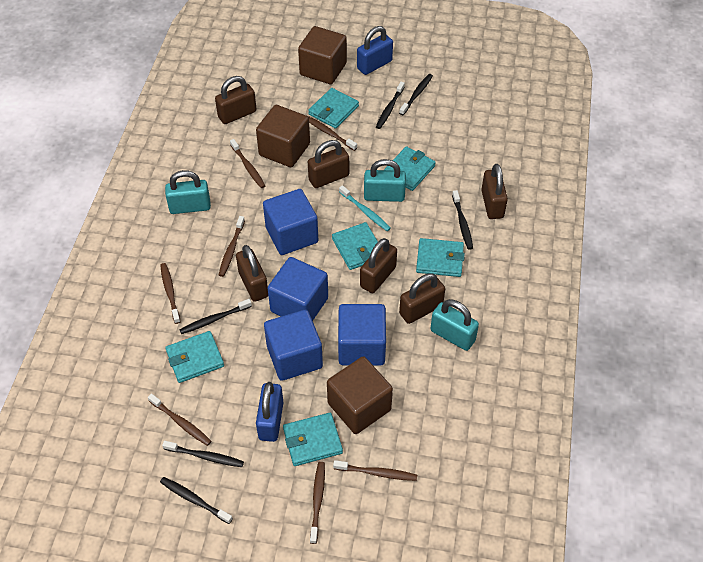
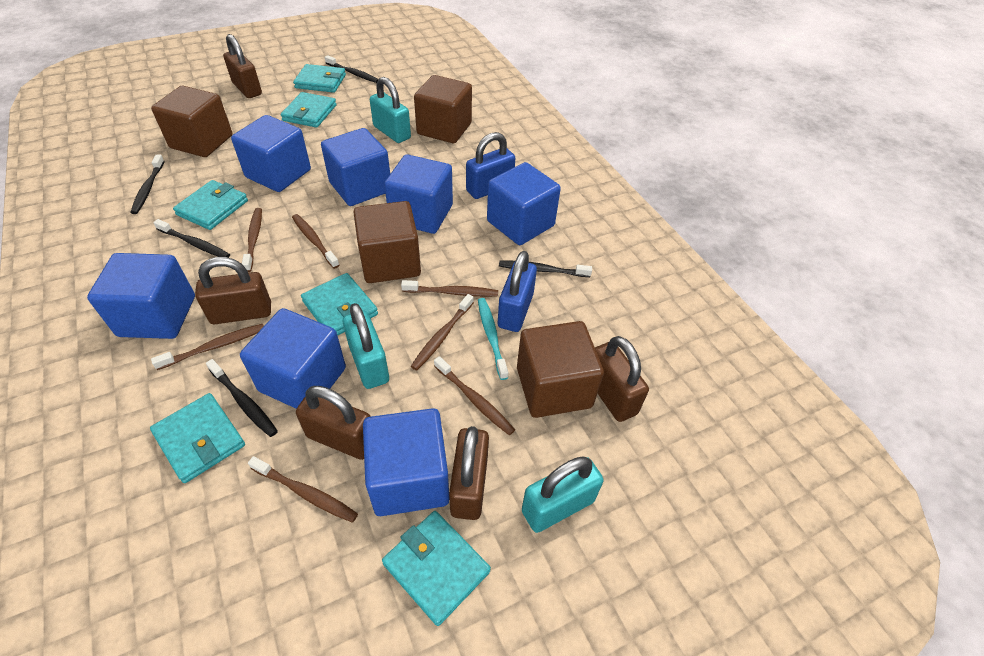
black toothbrush: 6 -> 5
blue cube: 4 -> 7
brown cube: 3 -> 4
brown padlock: 6 -> 5

